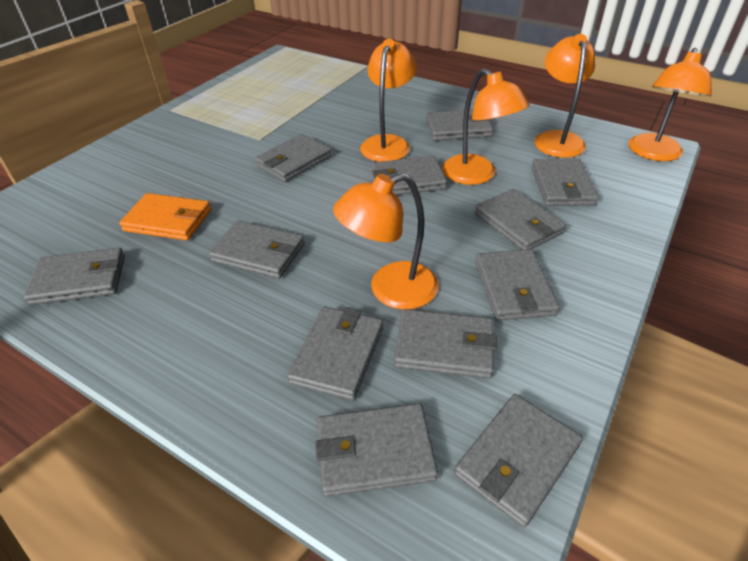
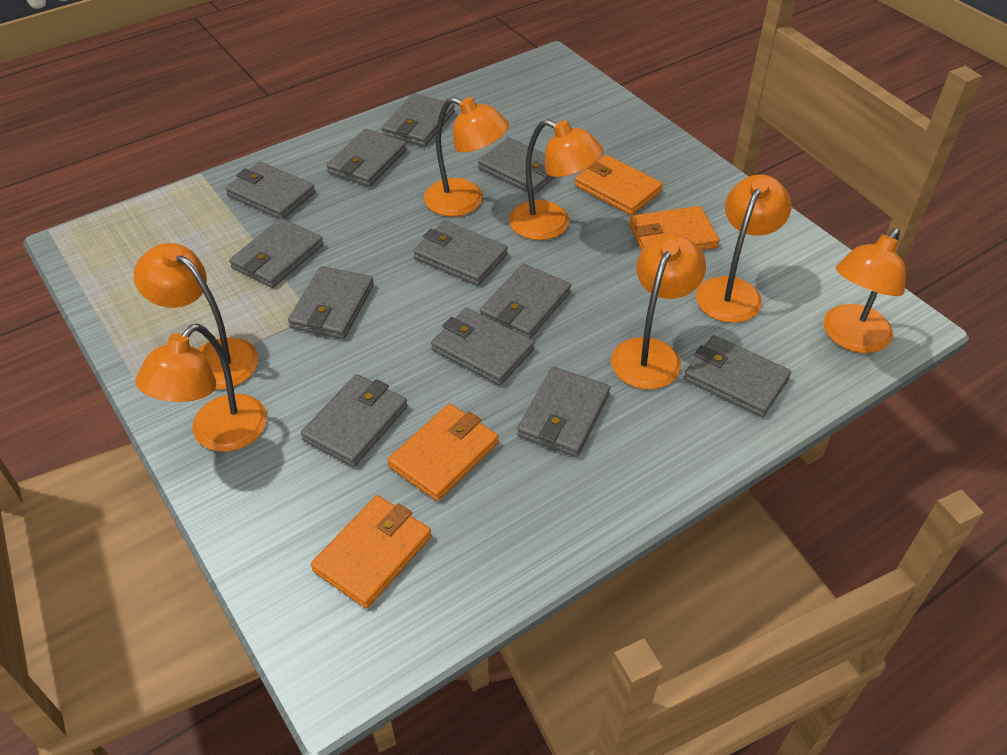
orange lamp: 5 -> 7
orange wallet: 1 -> 4

